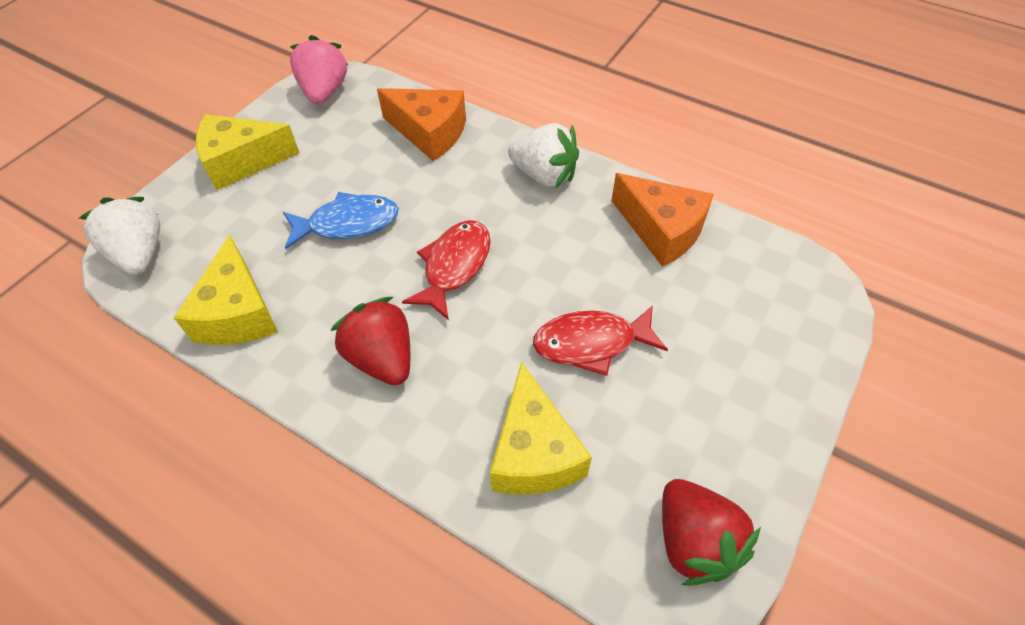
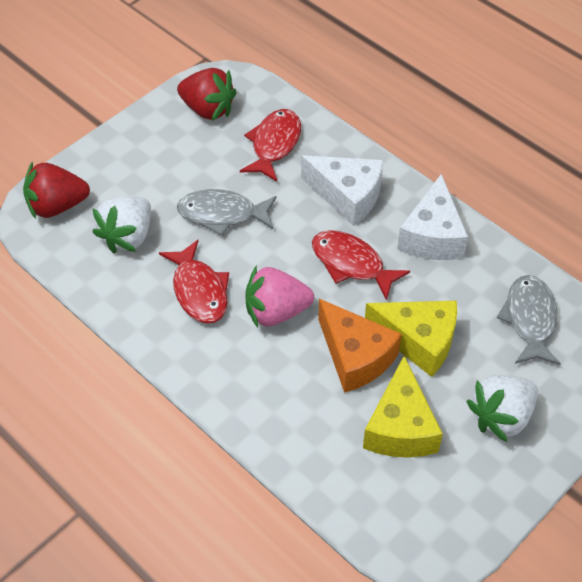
blue fish: 1 -> 0
grey fish: 0 -> 2
orange cheese: 2 -> 1
red fish: 2 -> 3
white cheese: 0 -> 2
yellow cheese: 3 -> 2

